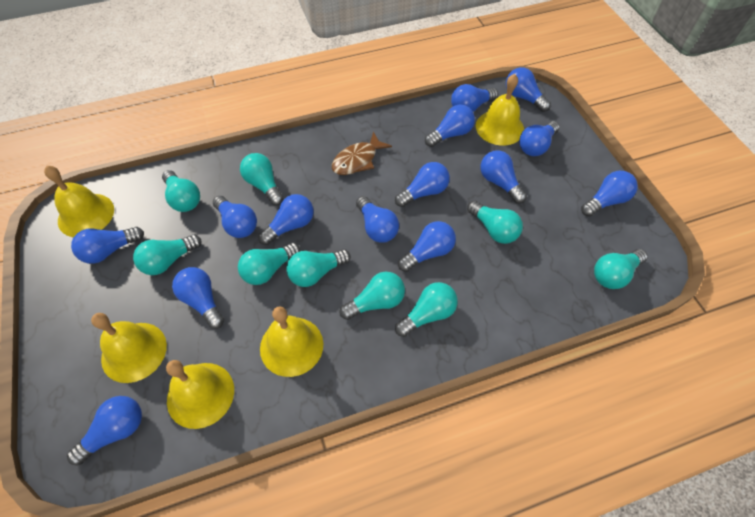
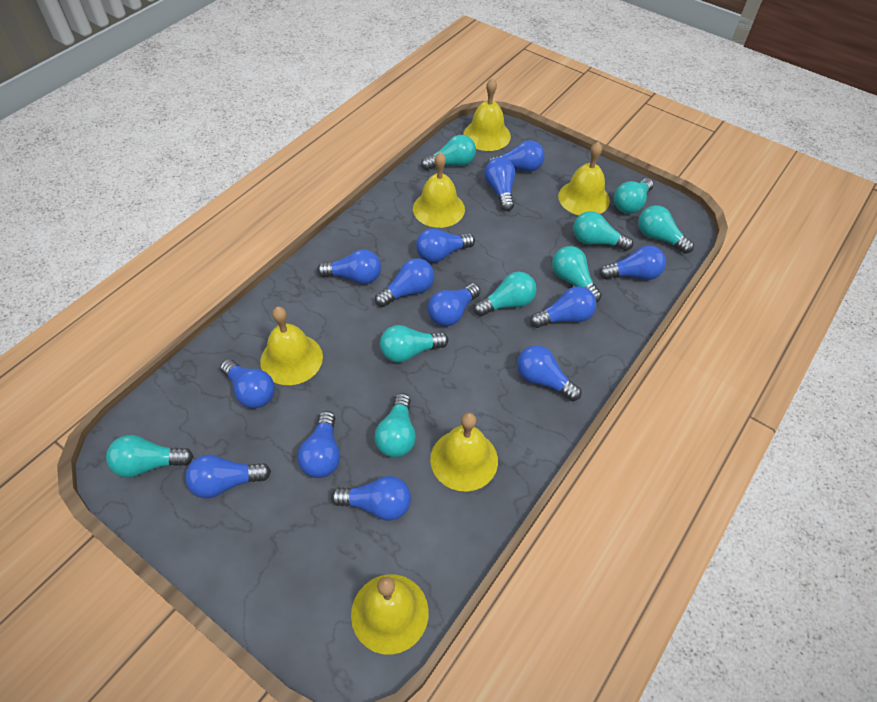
blue light bulb: 14 -> 13
brown fish: 1 -> 0
yellow bell: 5 -> 6

